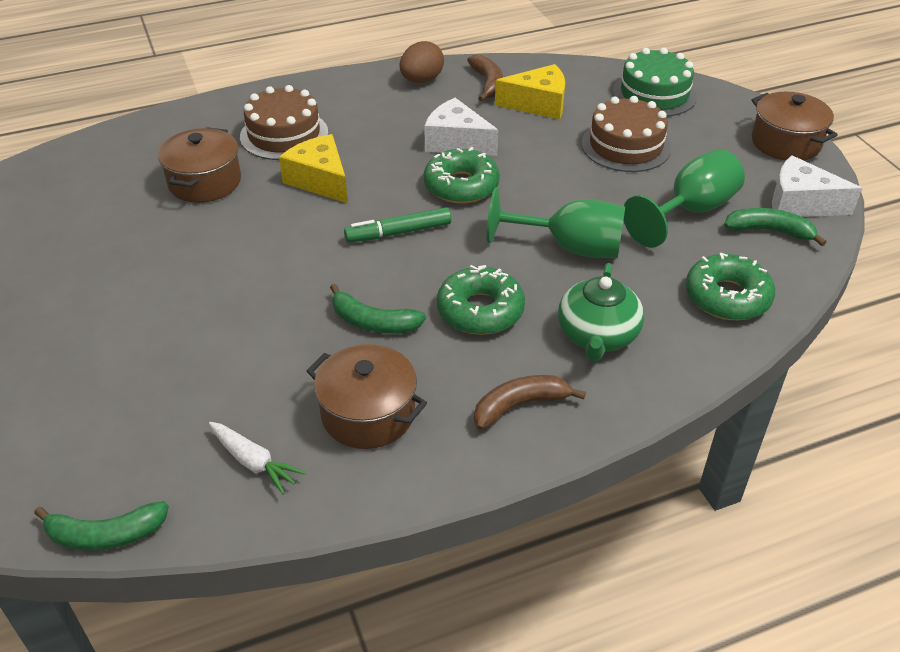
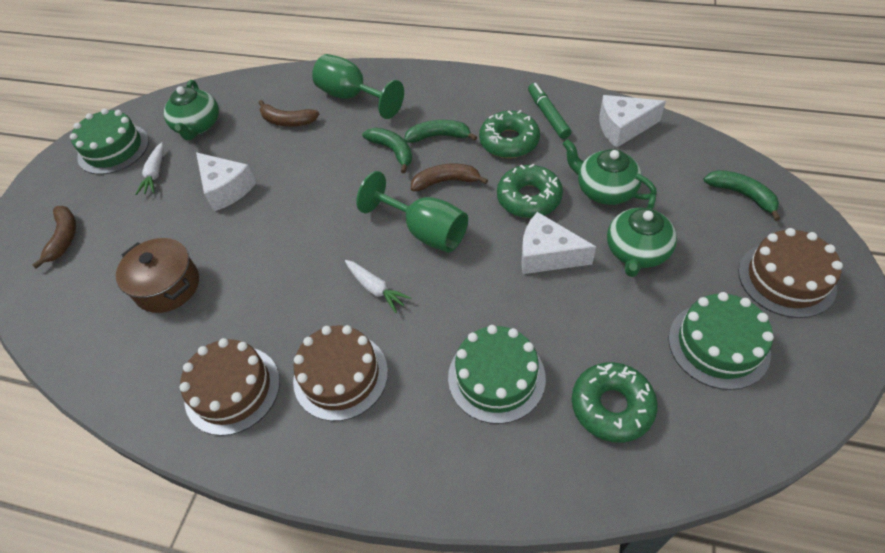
brown banana: 2 -> 3
brown cake: 2 -> 3
brown egg: 1 -> 0
brown pot: 3 -> 1
green cake: 1 -> 3
green teapot: 1 -> 3
white carrot: 1 -> 2
white cheese: 2 -> 3
yellow cheese: 2 -> 0

